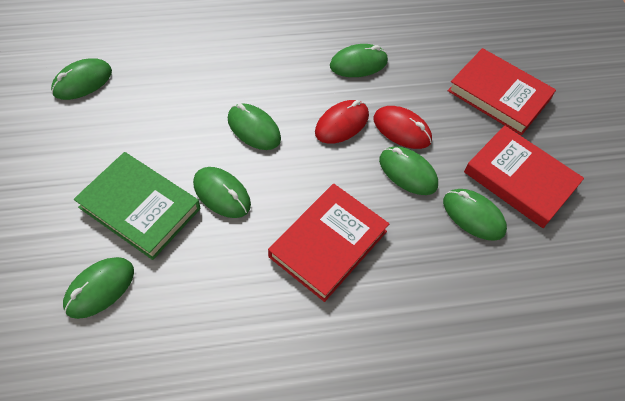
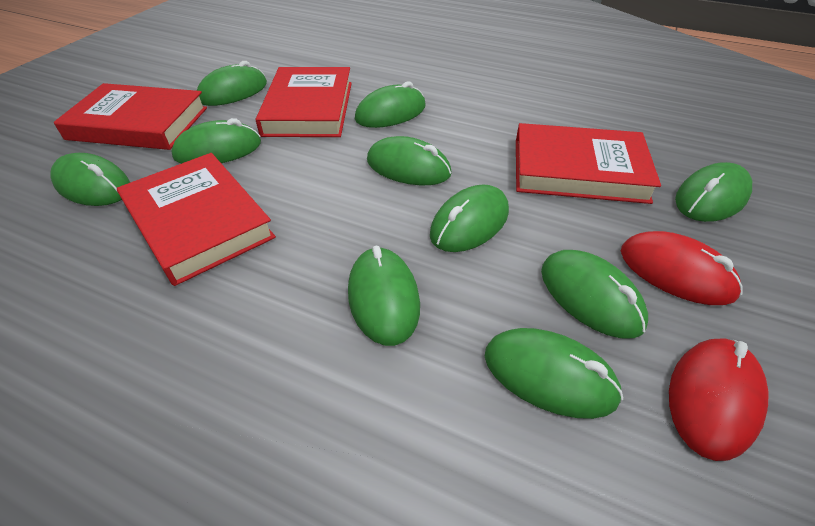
green book: 1 -> 0
green mouse: 7 -> 10
red book: 3 -> 4

